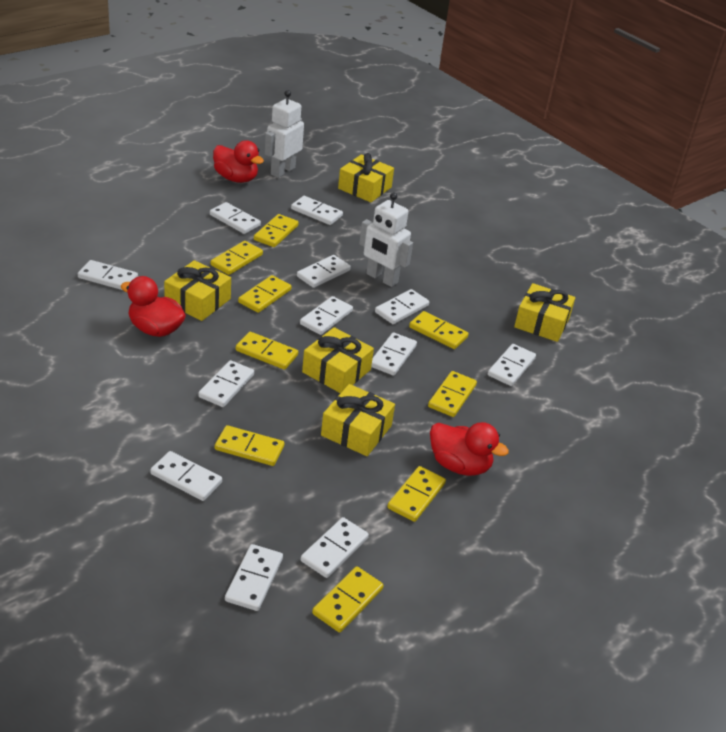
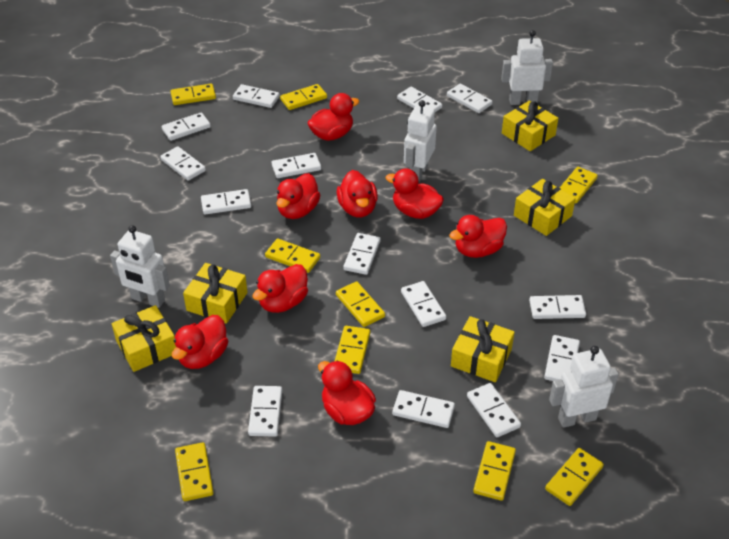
red duck: 3 -> 8
white domino: 12 -> 14
white robot: 2 -> 4

